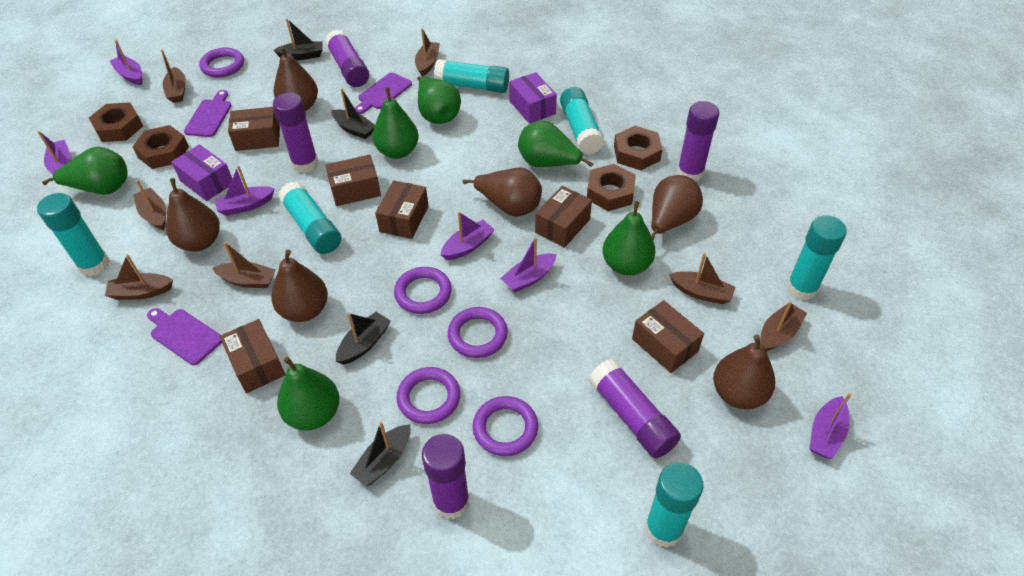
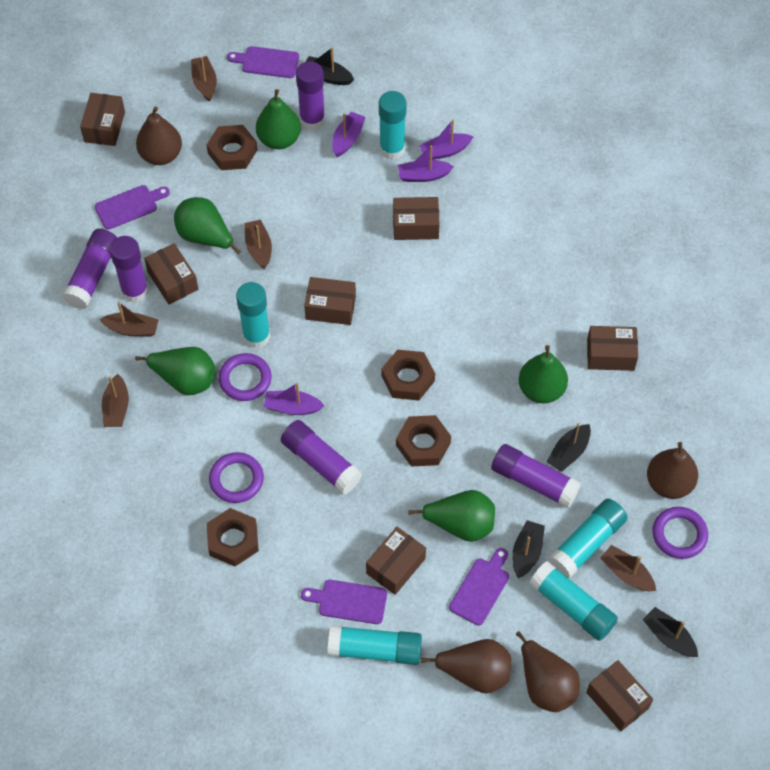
brown boat: 7 -> 5
brown box: 6 -> 7
brown pear: 6 -> 4
green pear: 6 -> 5
purple boat: 6 -> 4
purple box: 2 -> 0
purple cutting board: 3 -> 4
purple ring: 5 -> 3
turquoise glue stick: 6 -> 5

